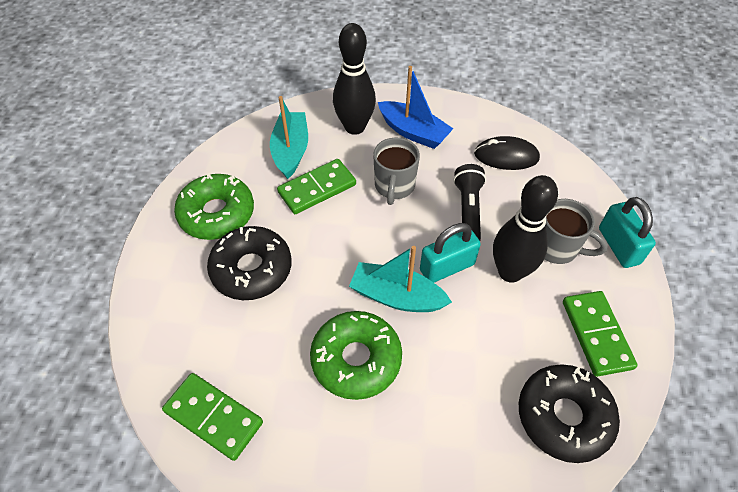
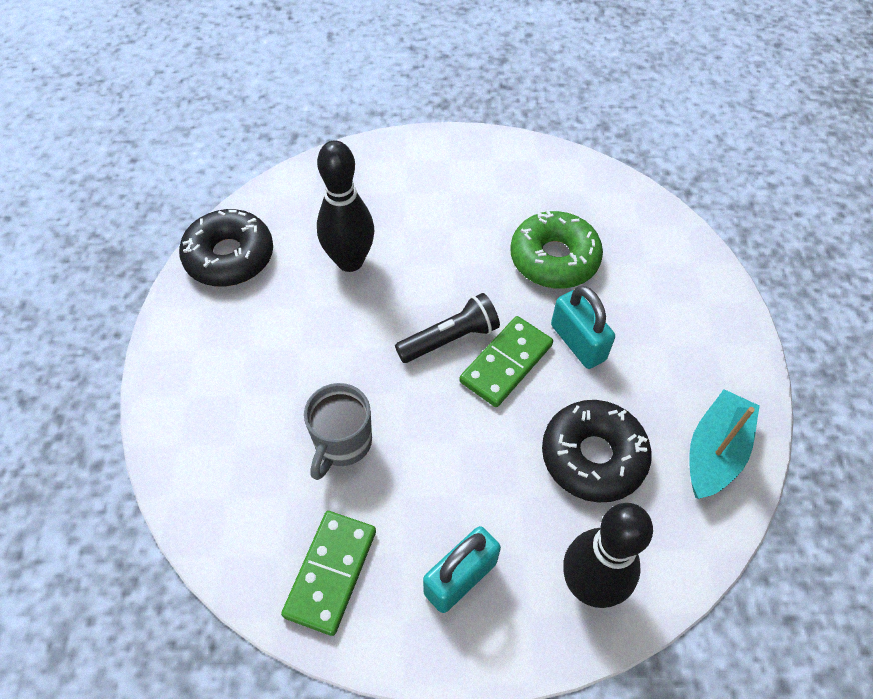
black mouse: 1 -> 0
blue boat: 1 -> 0
green domino: 3 -> 2
green donut: 2 -> 1
grey mug: 2 -> 1
turquoise boat: 2 -> 1

